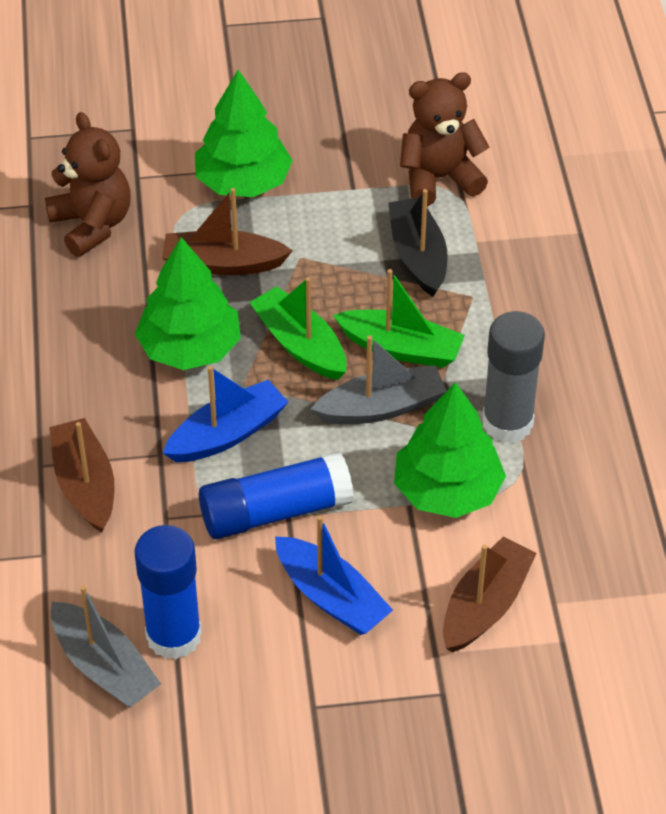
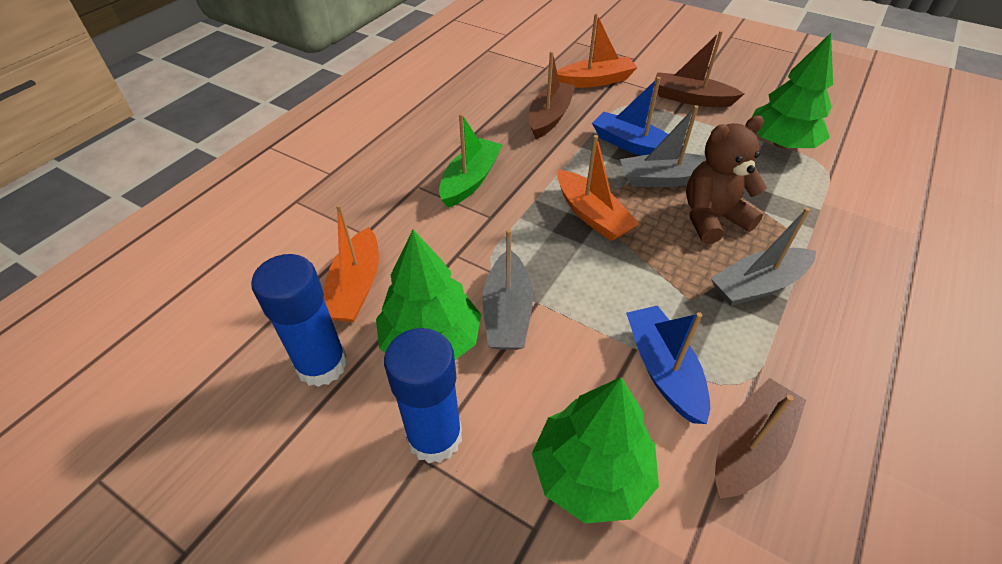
black boat: 1 -> 0
brown teddy bear: 2 -> 1
green boat: 2 -> 1
grey boat: 2 -> 3
grey glue stick: 1 -> 0
orange boat: 0 -> 3

